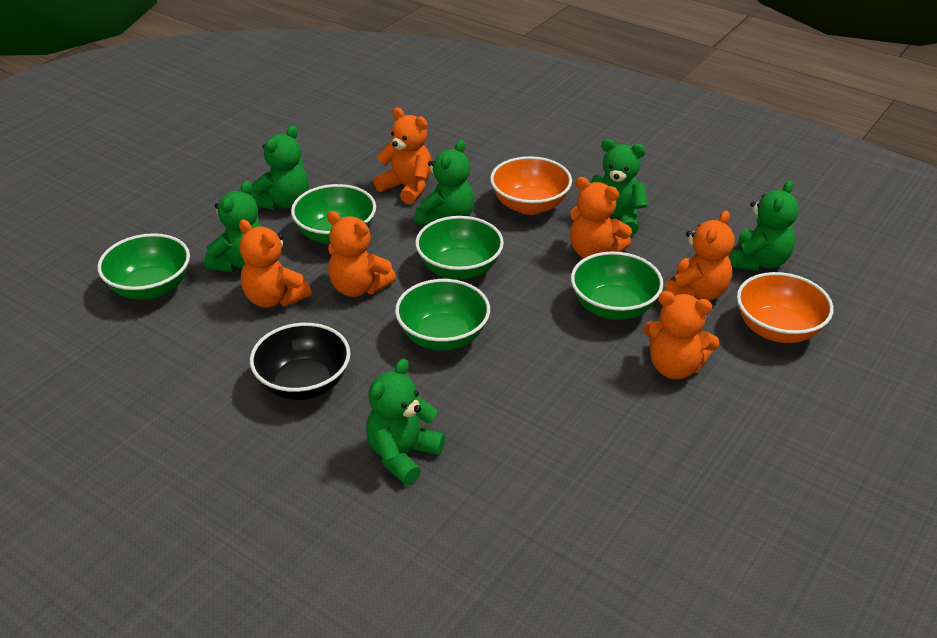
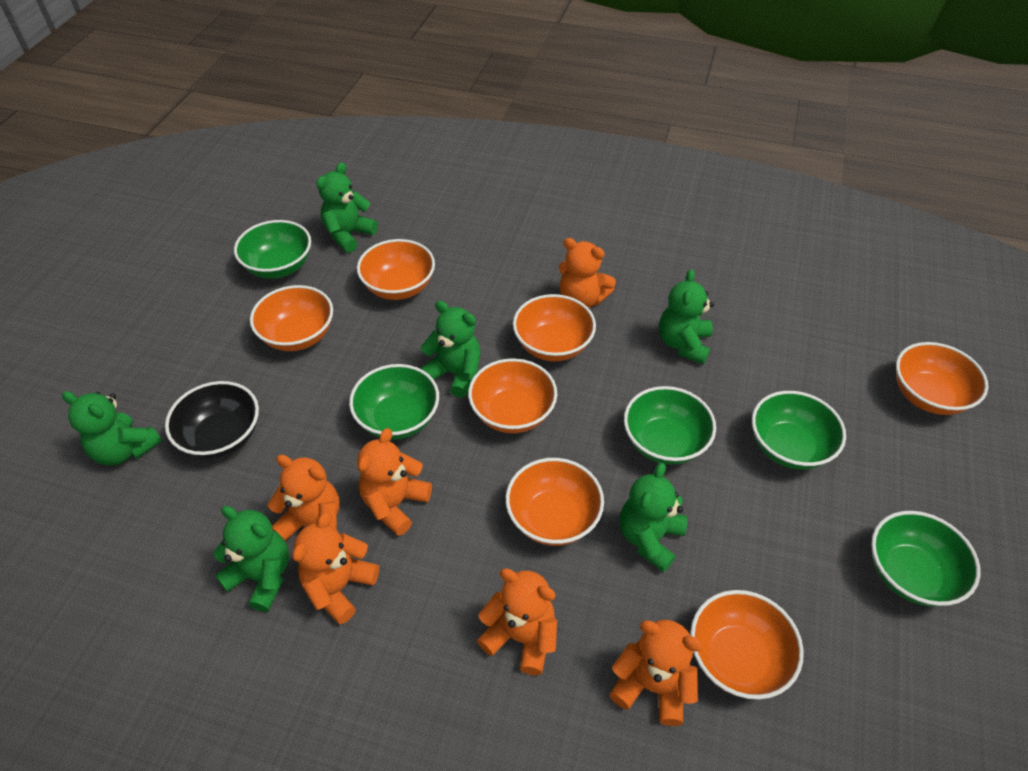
orange bowl: 2 -> 7

